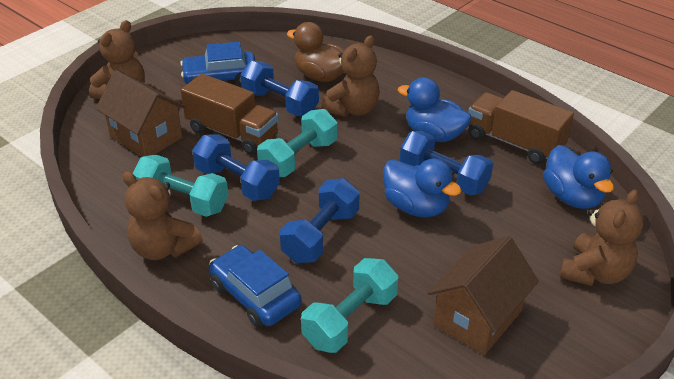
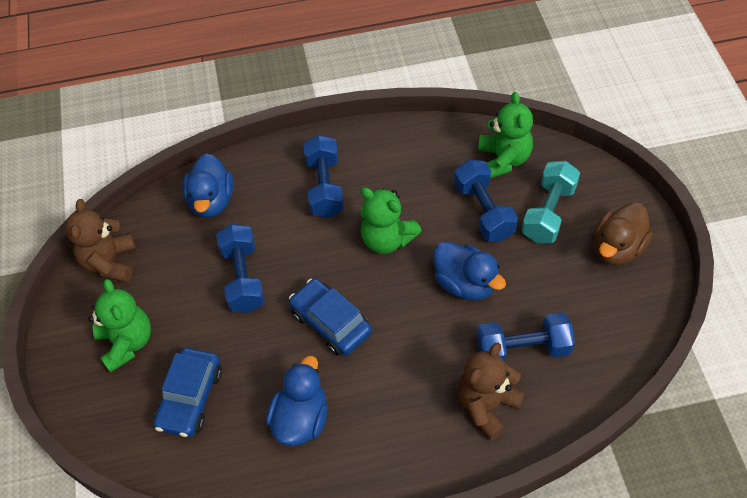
brown house: 2 -> 0
brown teddy bear: 4 -> 2
brown truck: 2 -> 0
green teddy bear: 0 -> 3
turquoise dumbbell: 3 -> 1

